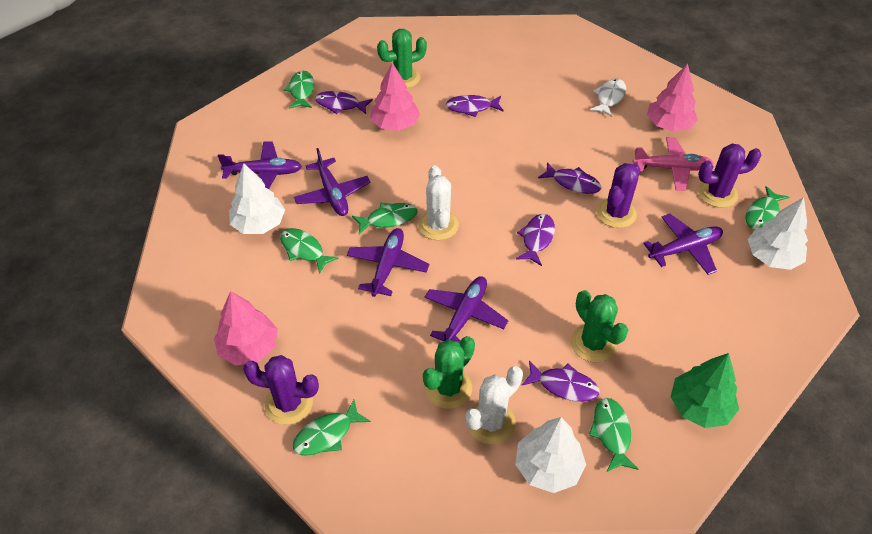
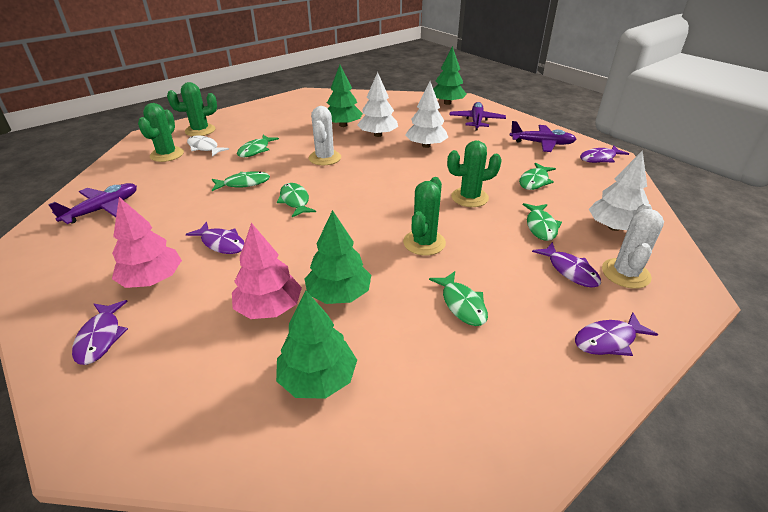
green cactus: 3 -> 4
green tree: 1 -> 4
pink plane: 1 -> 0
pink tree: 3 -> 2
purple cactus: 3 -> 0
purple plane: 5 -> 3

